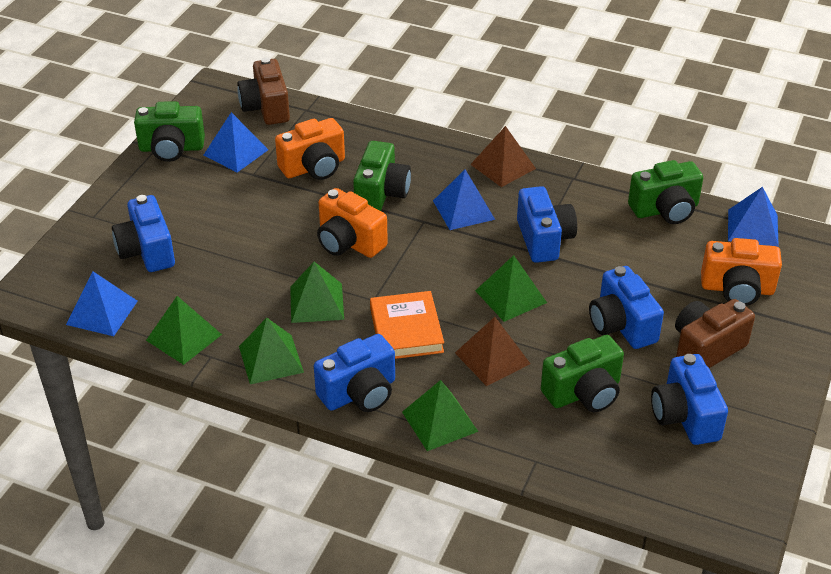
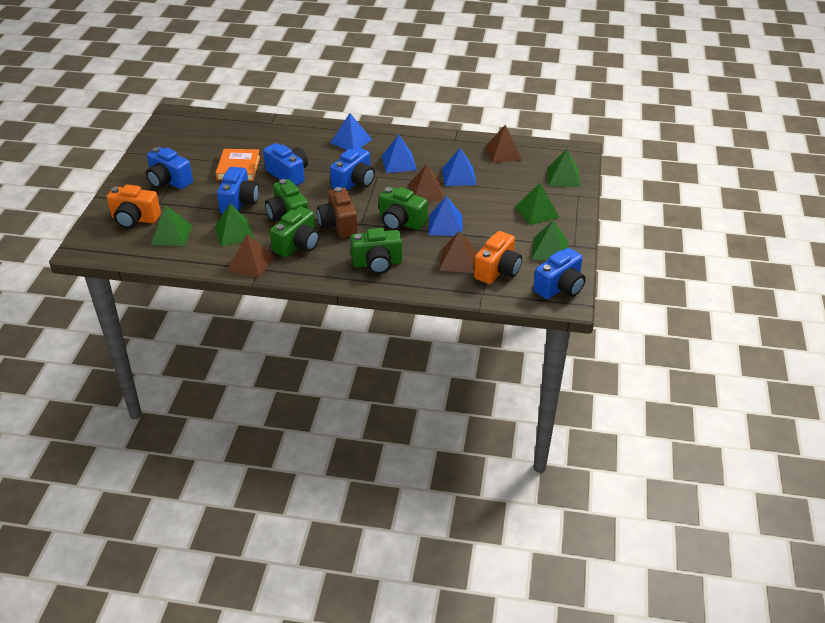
brown camera: 2 -> 1
brown pyramid: 2 -> 4
orange camera: 3 -> 2

